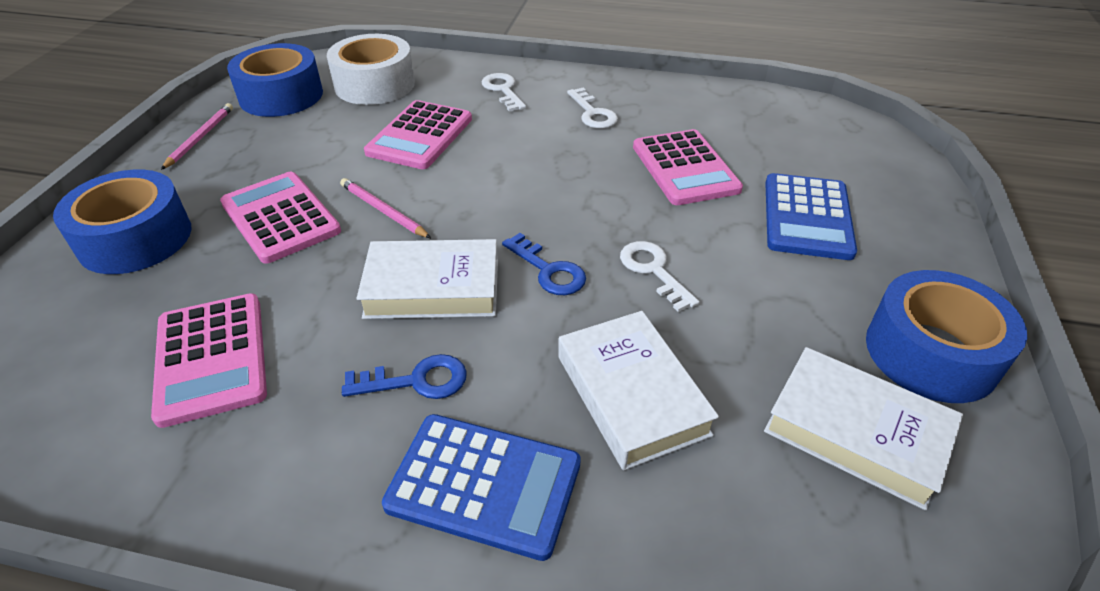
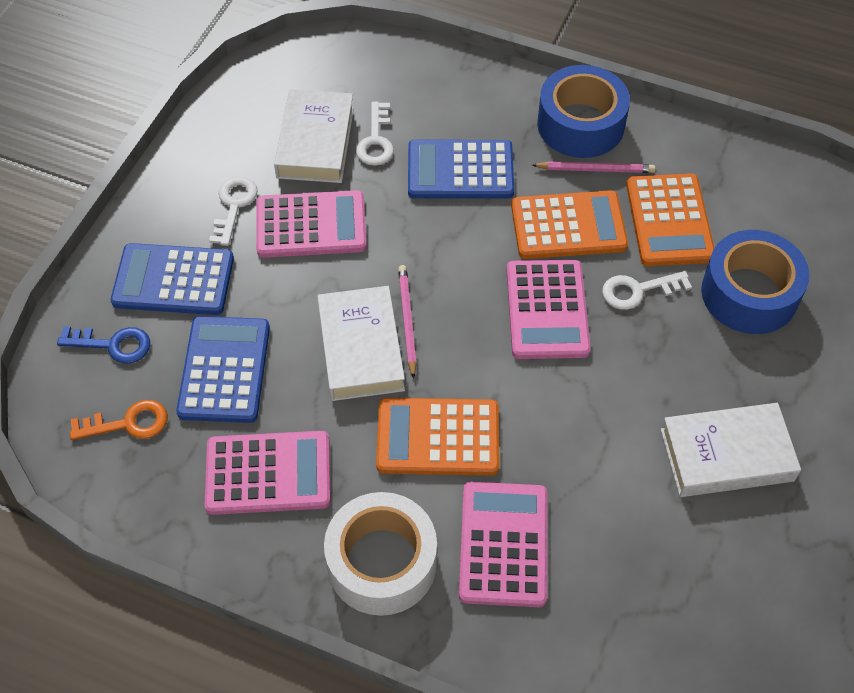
blue calculator: 2 -> 3
blue key: 2 -> 1
blue tape: 3 -> 2
orange calculator: 0 -> 3
orange key: 0 -> 1

